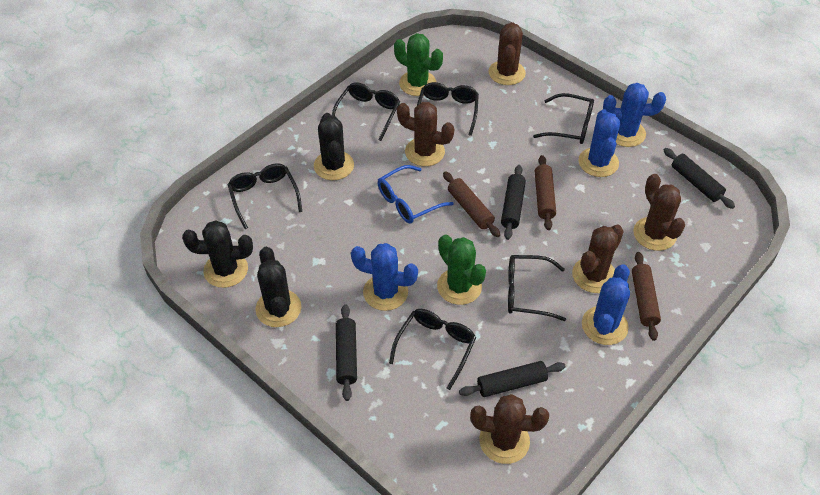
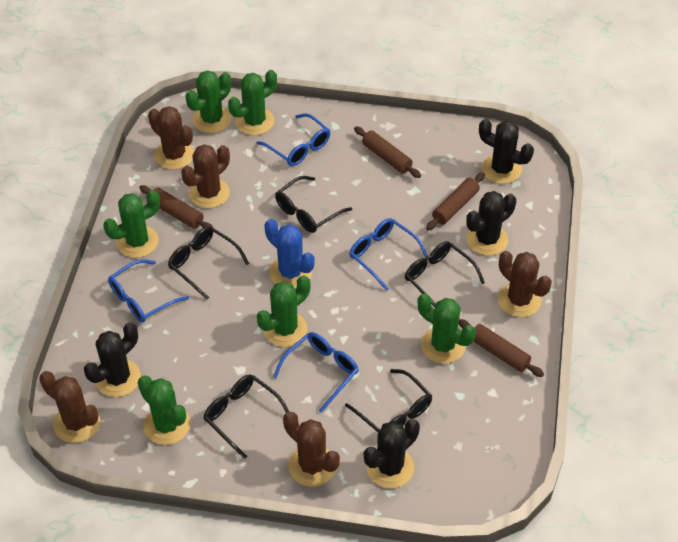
black cactus: 3 -> 4
black glasses: 6 -> 5
black rolling pin: 4 -> 0
blue cactus: 4 -> 1
blue glasses: 1 -> 4
brown rolling pin: 3 -> 4
green cactus: 2 -> 6

